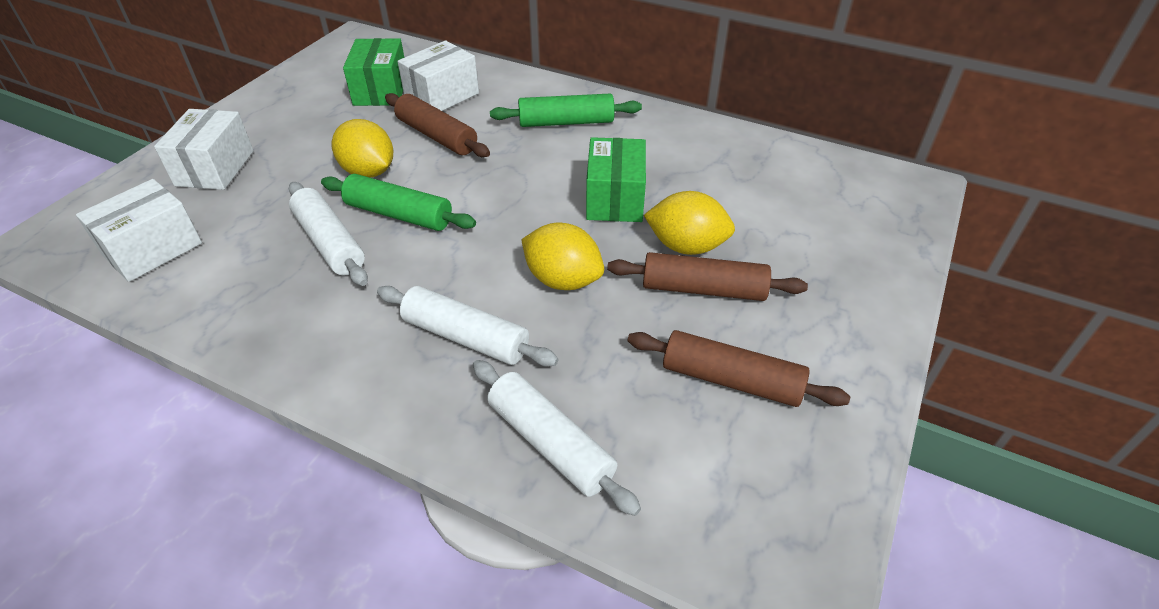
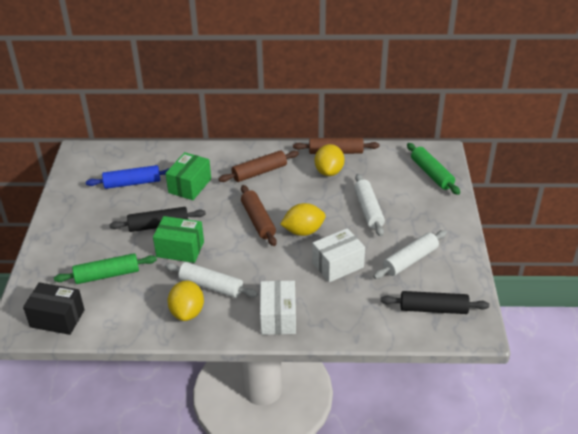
black box: 0 -> 1
black rolling pin: 0 -> 2
blue rolling pin: 0 -> 1
white box: 3 -> 2

